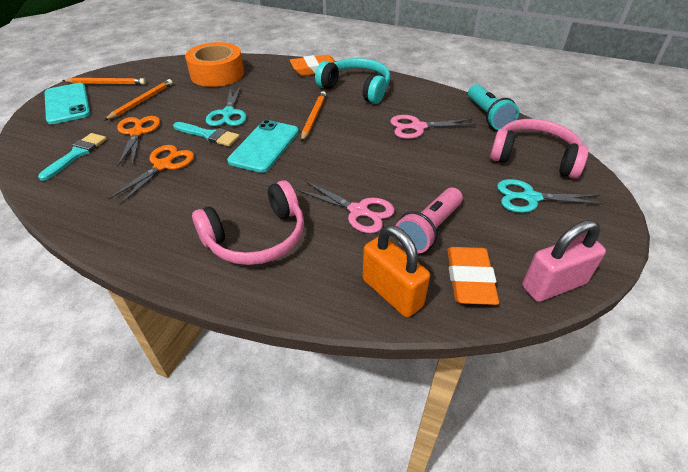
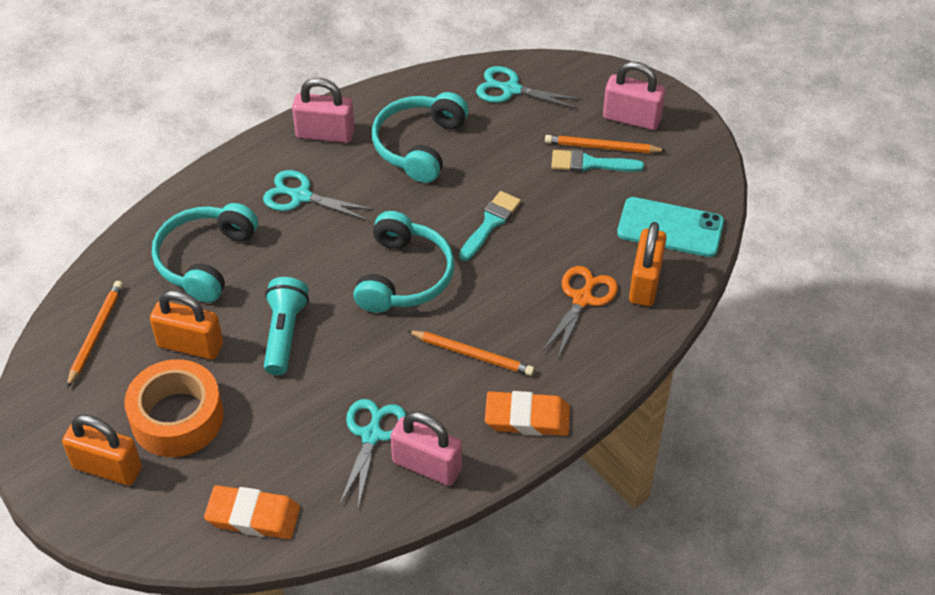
orange padlock: 1 -> 3
orange scissors: 2 -> 1
pink flashlight: 1 -> 0
pink headphones: 2 -> 0
pink padlock: 1 -> 3
pink scissors: 2 -> 0
turquoise headphones: 1 -> 3
turquoise phone: 2 -> 1
turquoise scissors: 2 -> 3

